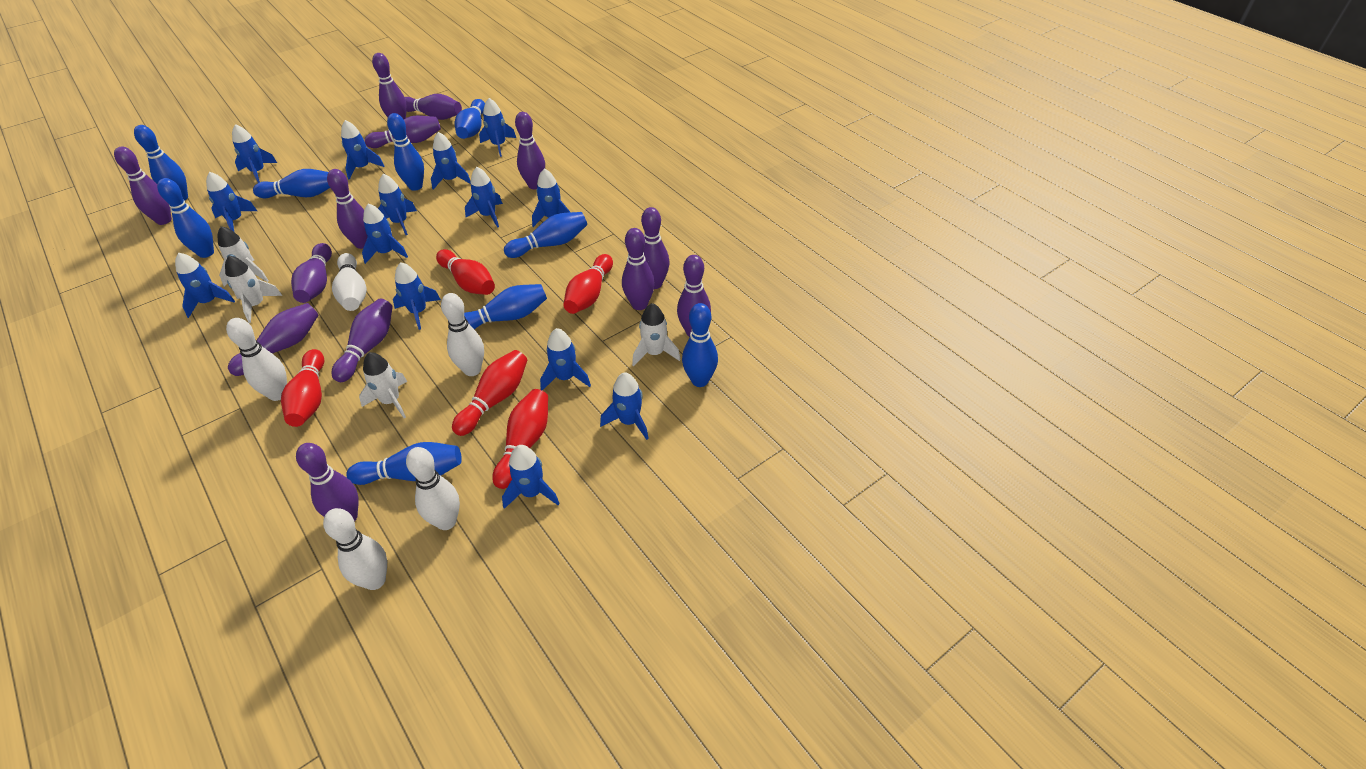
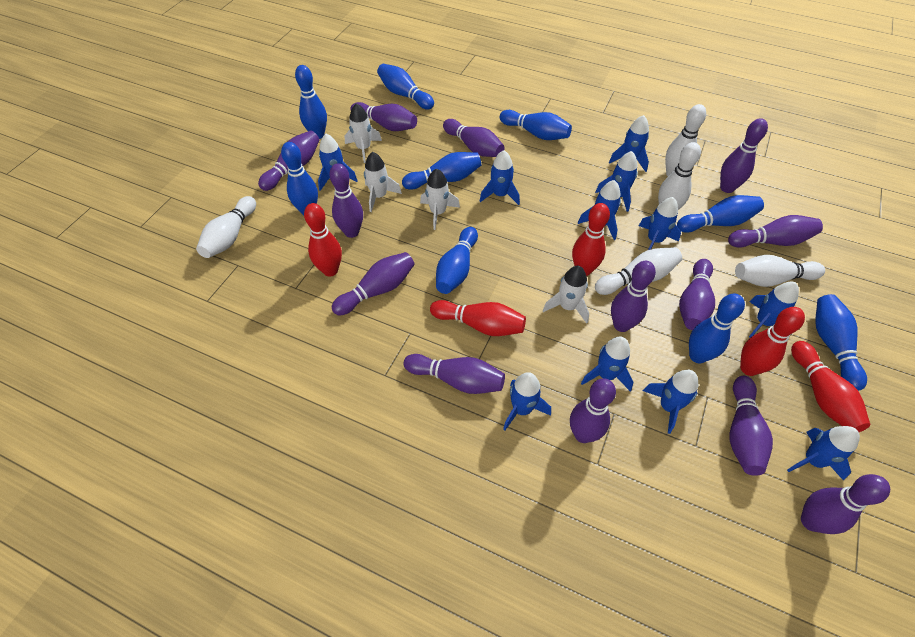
blue rocket: 14 -> 11

